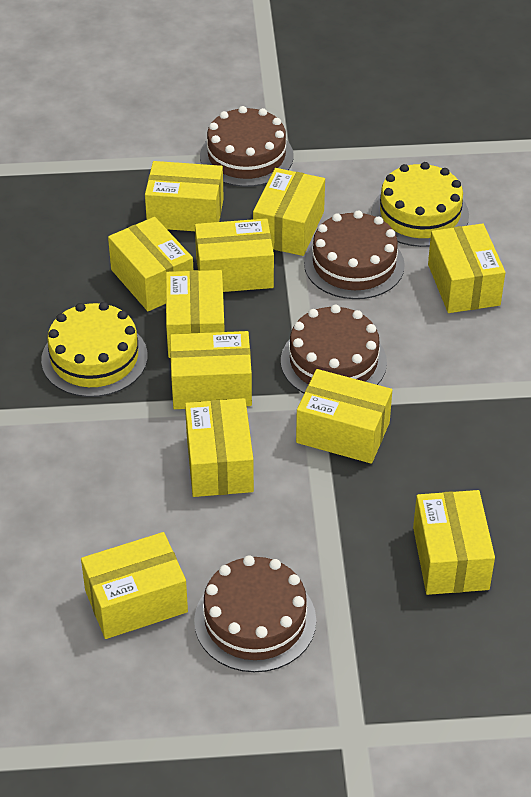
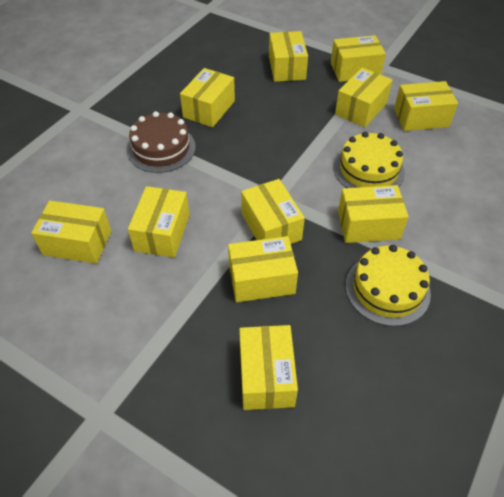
brown cake: 4 -> 1

